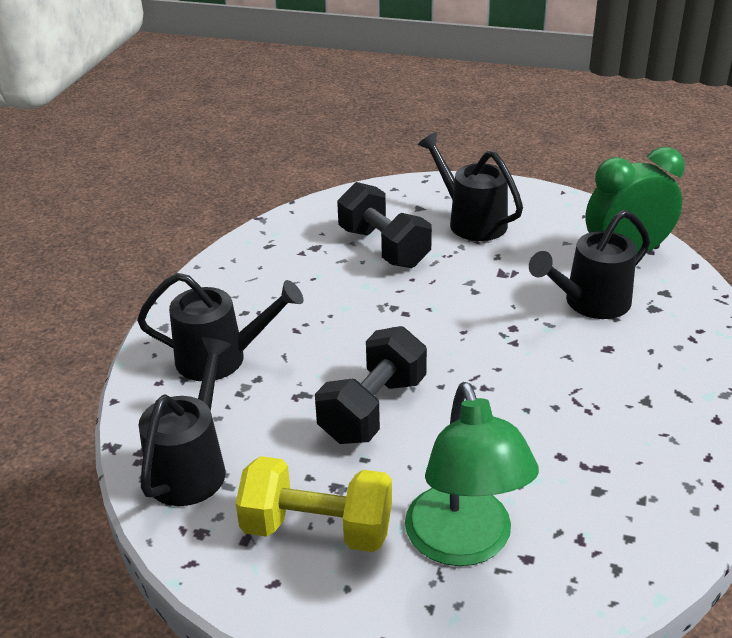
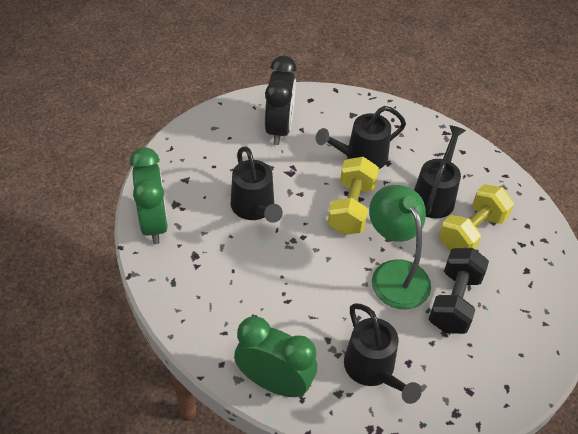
black clock: 0 -> 1
black dumbbell: 2 -> 1
green clock: 1 -> 2
yellow dumbbell: 1 -> 2

